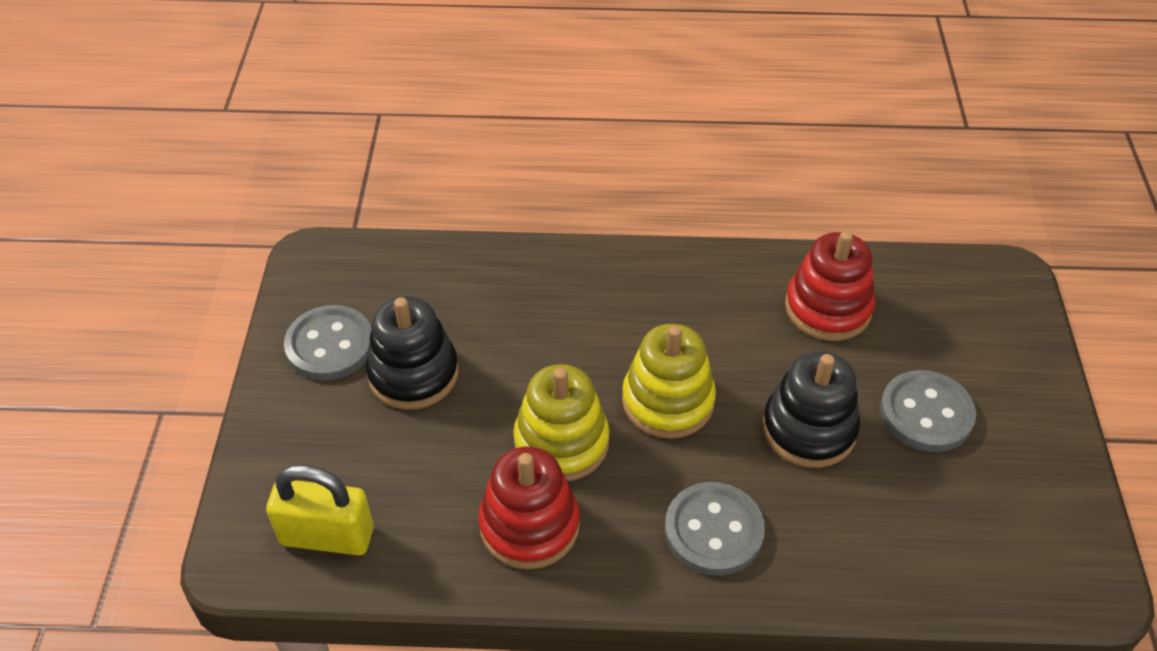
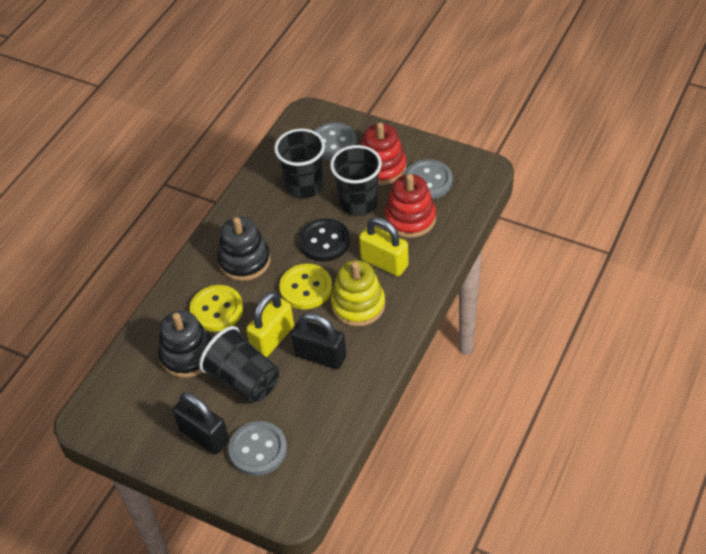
black button: 0 -> 1
black cup: 0 -> 3
black padlock: 0 -> 2
yellow button: 0 -> 2
yellow padlock: 1 -> 2
yellow stacking toy: 2 -> 1

